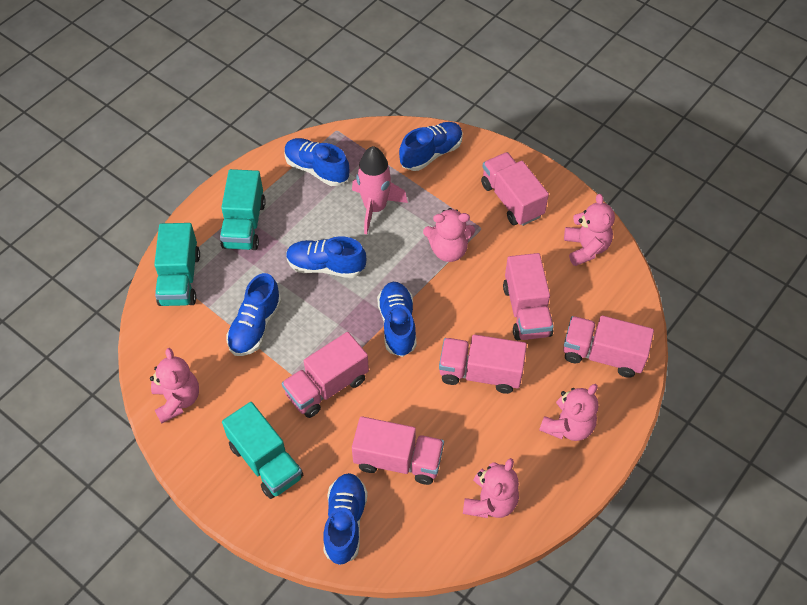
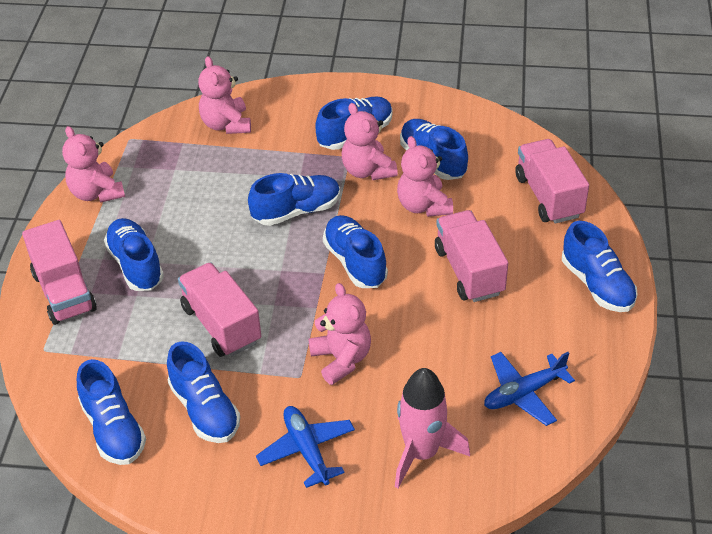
blue plane: 0 -> 2
blue shoe: 6 -> 8
pink truck: 6 -> 4
turquoise truck: 3 -> 0

